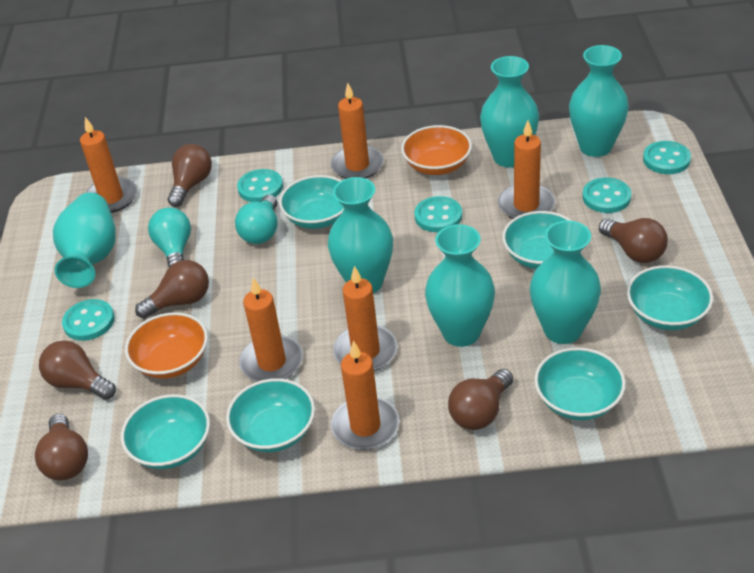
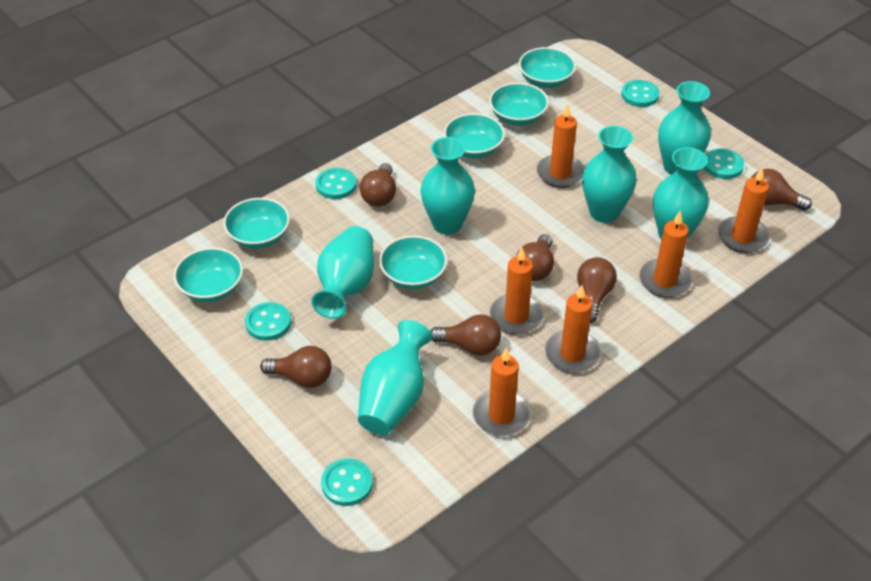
orange bowl: 2 -> 0
turquoise light bulb: 2 -> 0

